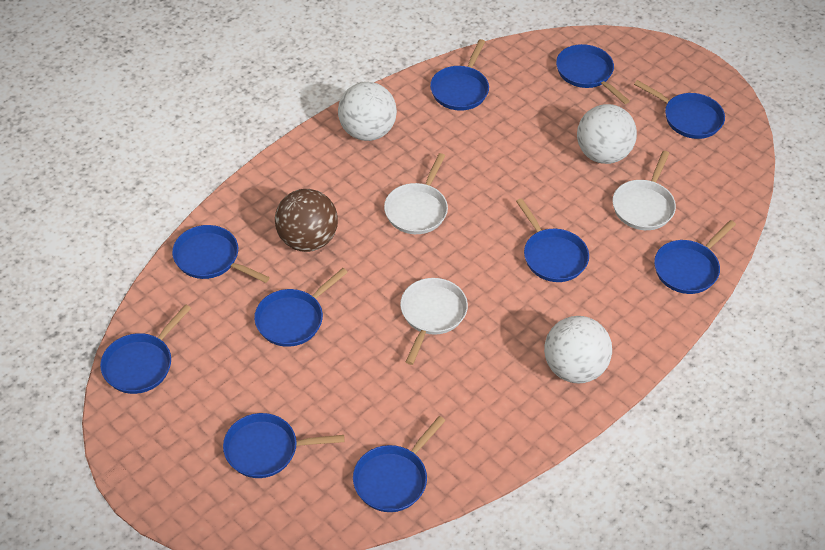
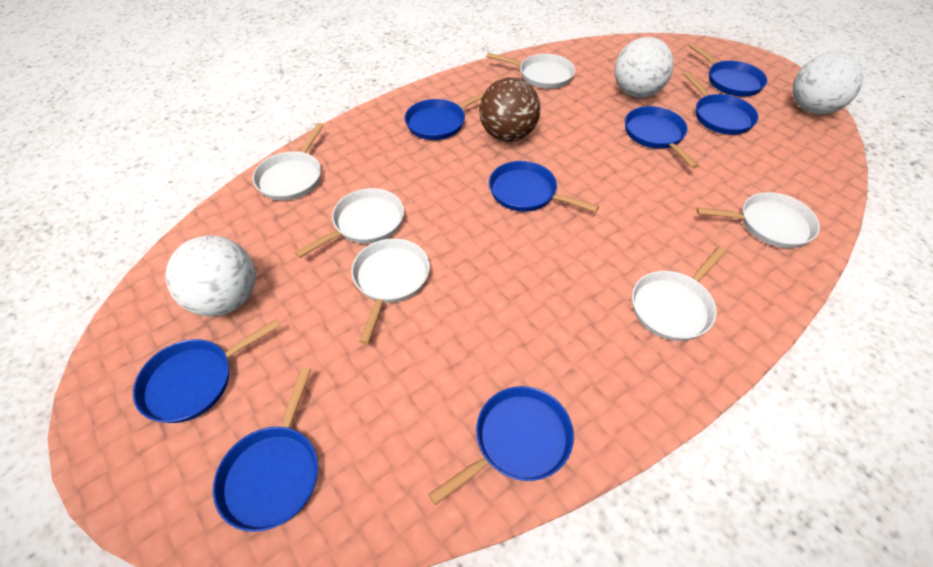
blue pan: 10 -> 8
white pan: 3 -> 6

